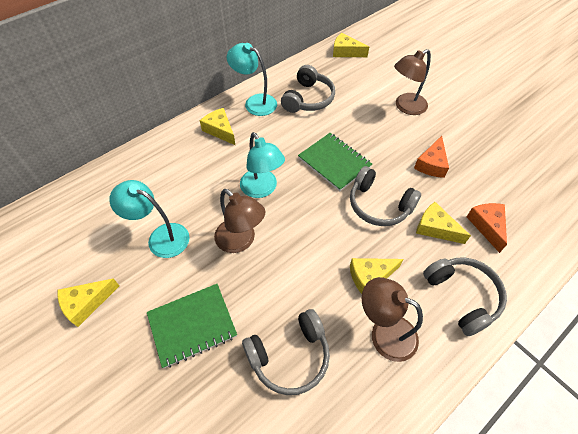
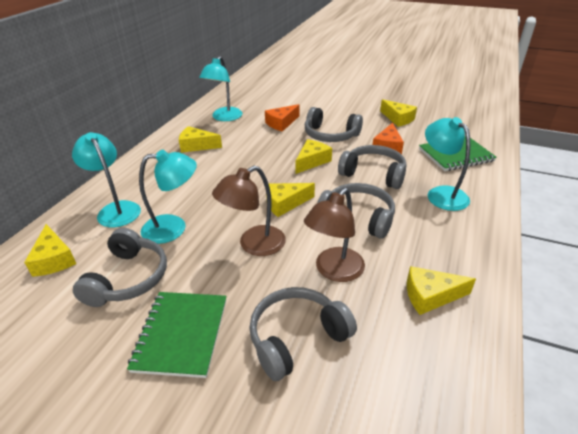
brown lamp: 3 -> 2
grey headphones: 4 -> 5
turquoise lamp: 3 -> 4
yellow cheese: 5 -> 6

